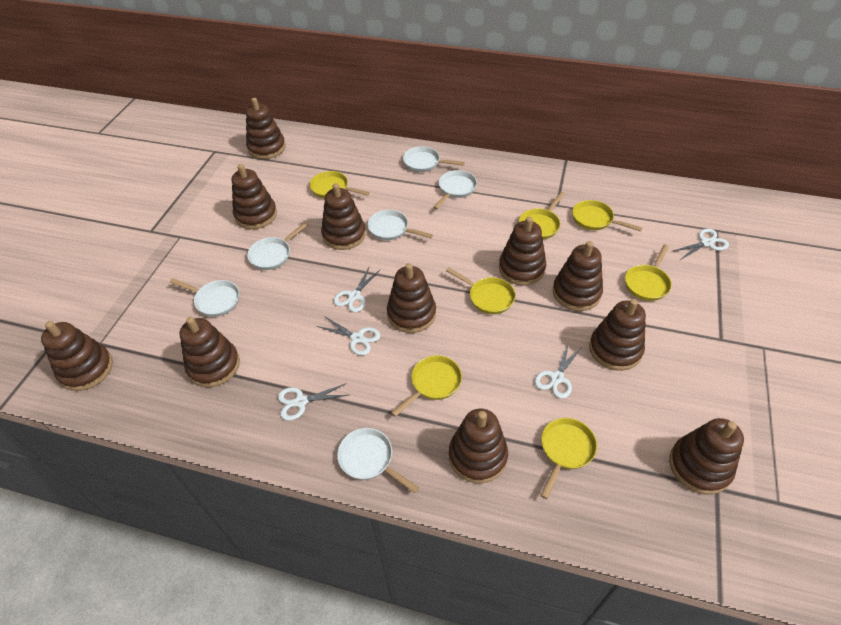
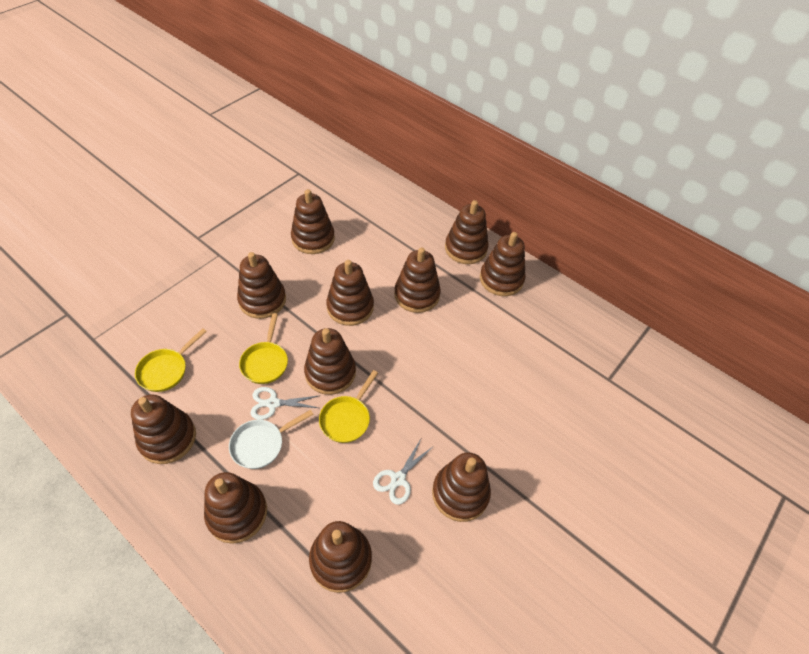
white pan: 6 -> 1
white scissors: 5 -> 2
yellow pan: 7 -> 3

